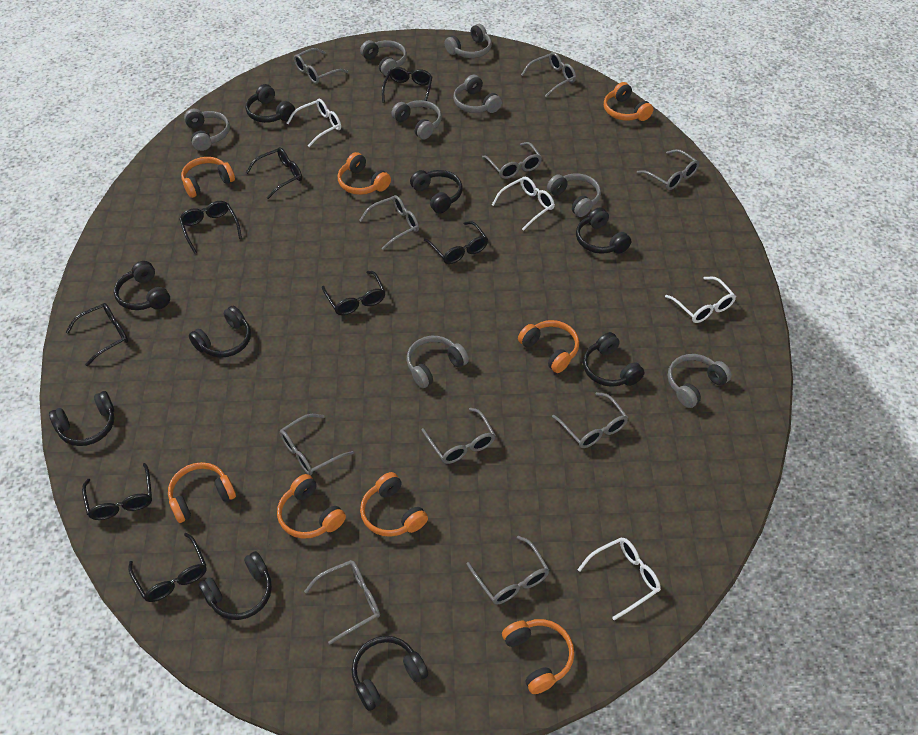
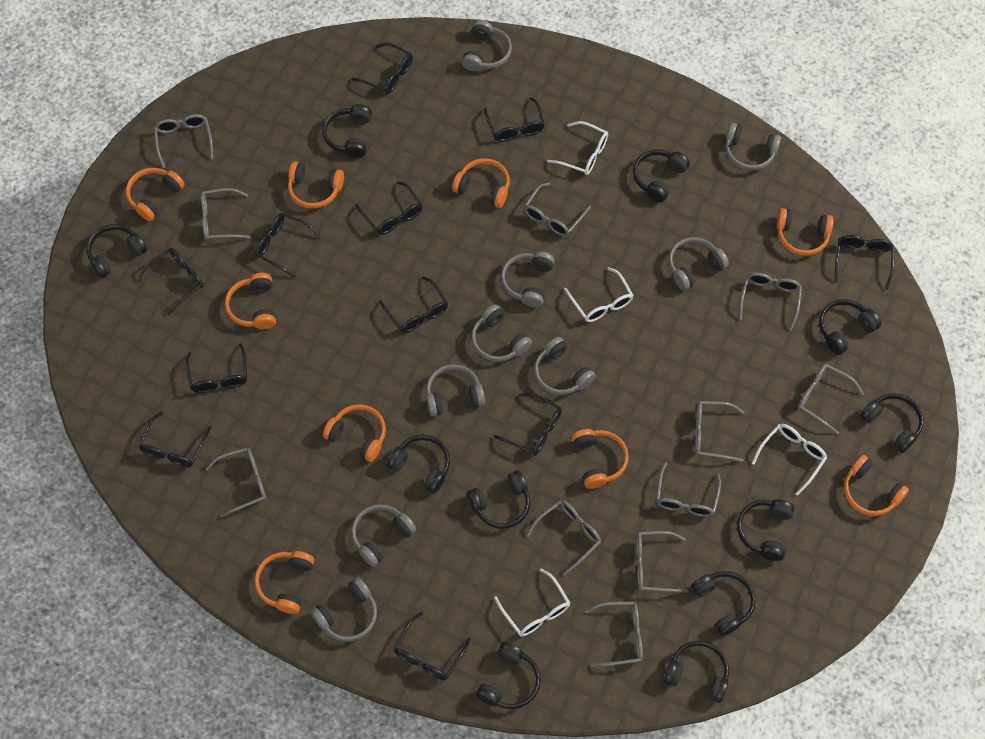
black glasses: 8 -> 11
black headphones: 9 -> 11
grey glasses: 10 -> 11
grey headphones: 8 -> 9
orange headphones: 8 -> 9

